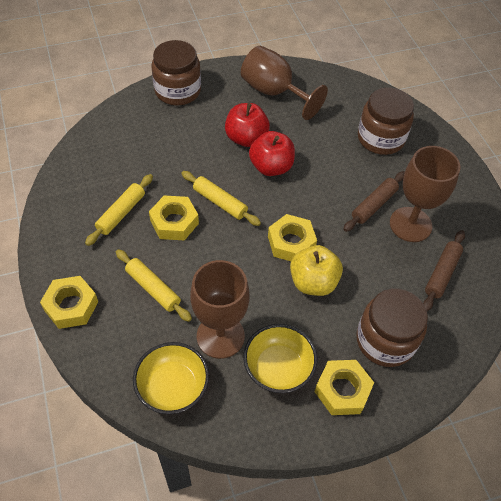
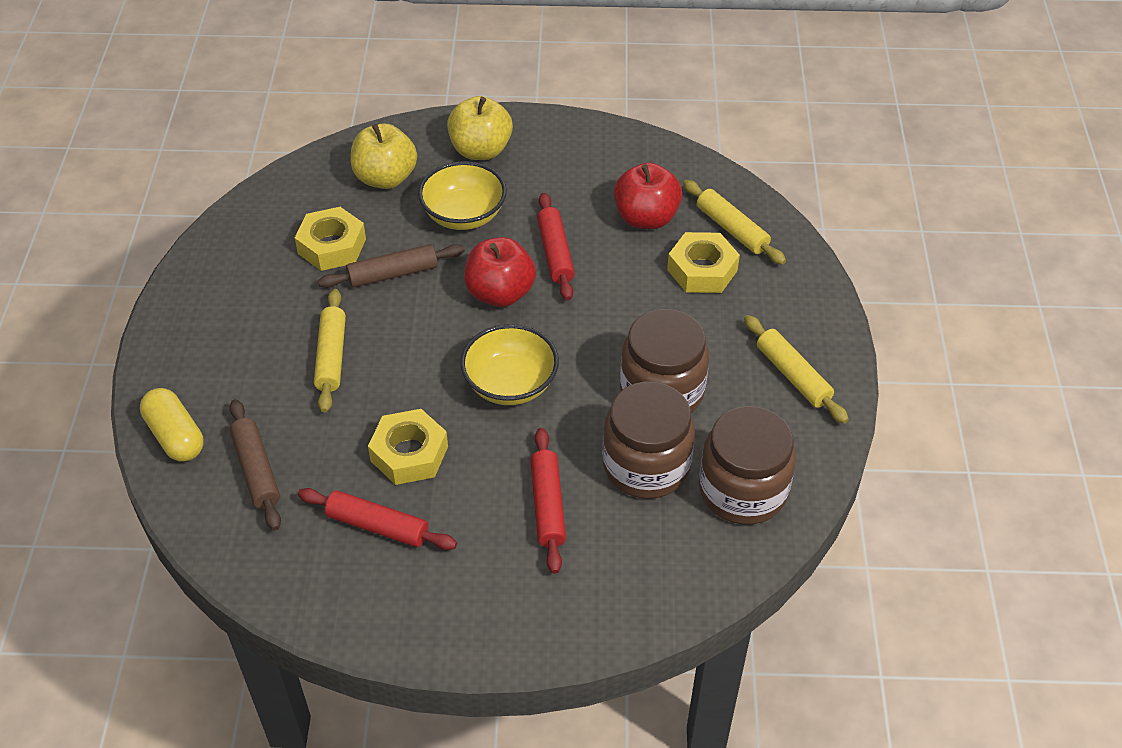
brown goblet: 3 -> 0
red rolling pin: 0 -> 3
yellow apple: 1 -> 2
yellow capsule: 0 -> 1
yellow nut: 4 -> 3

